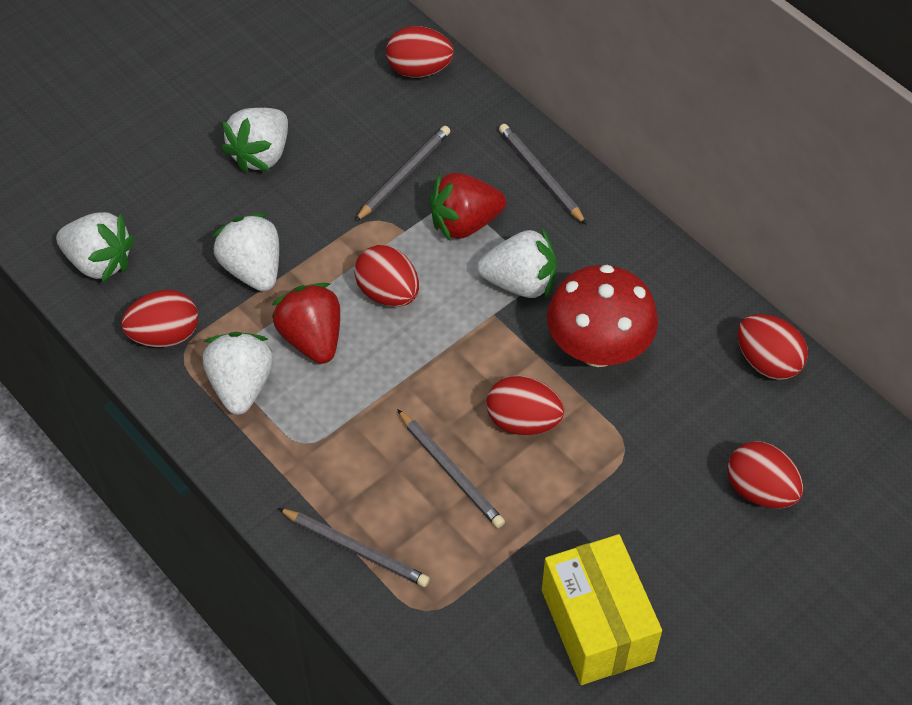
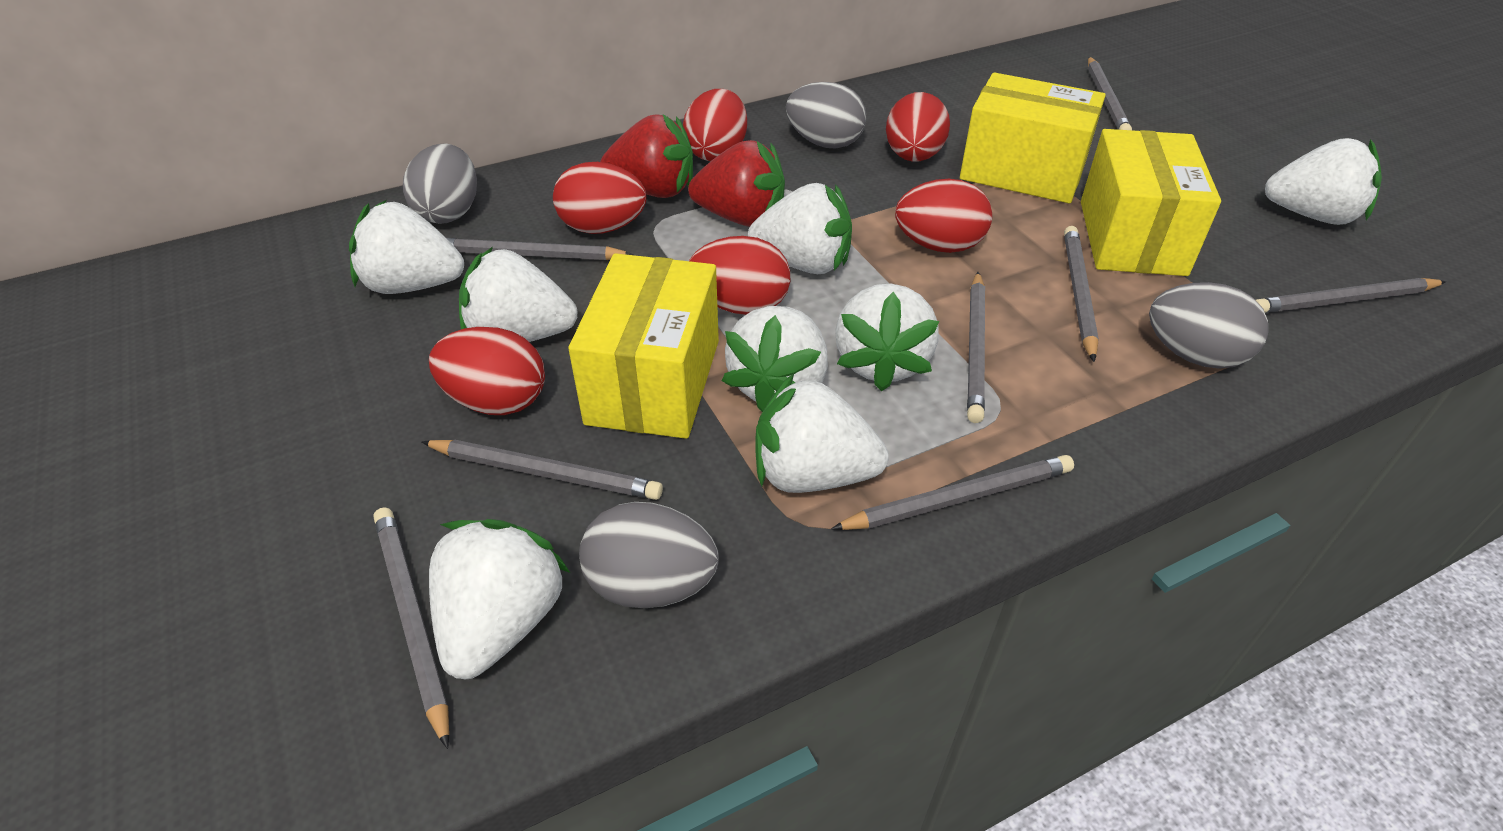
grey egg: 0 -> 4
grey pencil: 4 -> 8
red mushroom: 1 -> 0
white strawberry: 5 -> 8
yellow box: 1 -> 3

